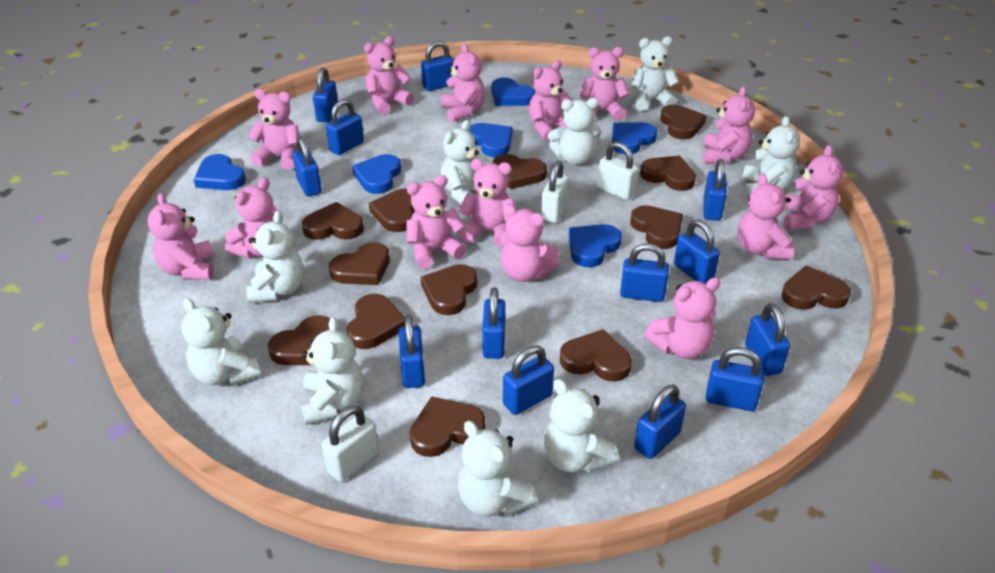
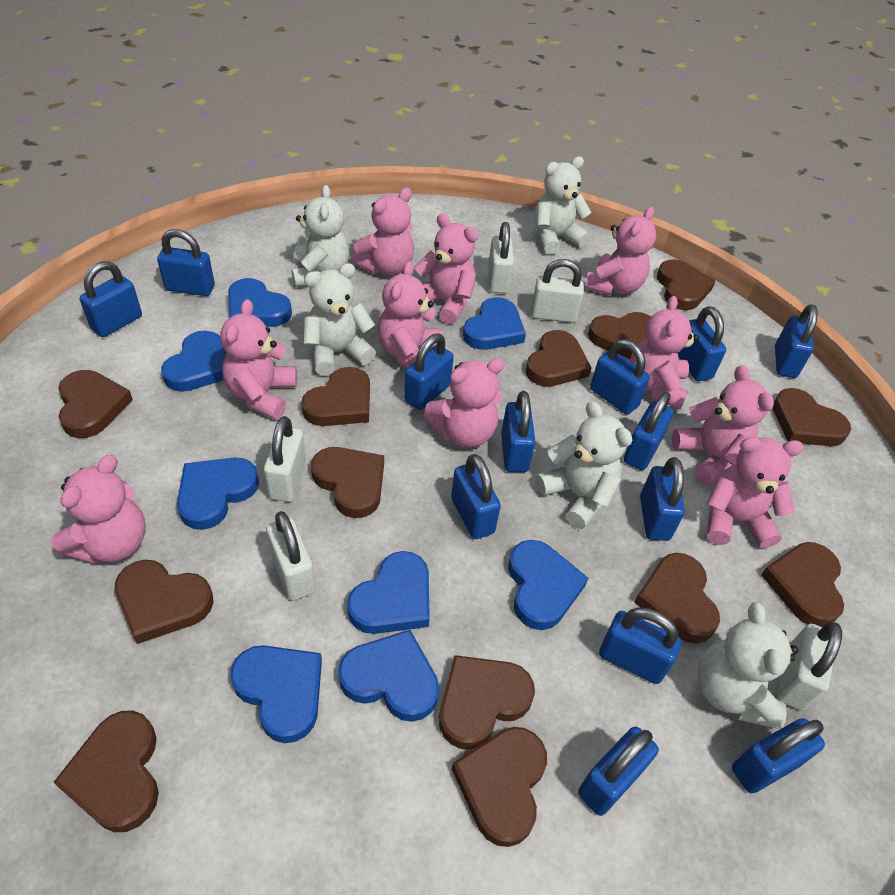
blue heart: 6 -> 8
pink teddy bear: 14 -> 10
white padlock: 3 -> 5
white teddy bear: 9 -> 5

